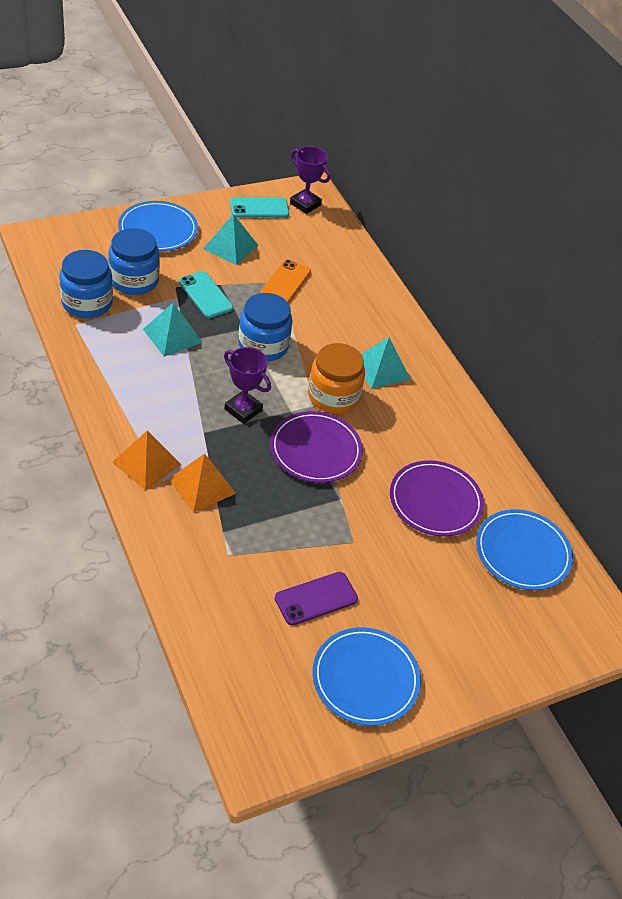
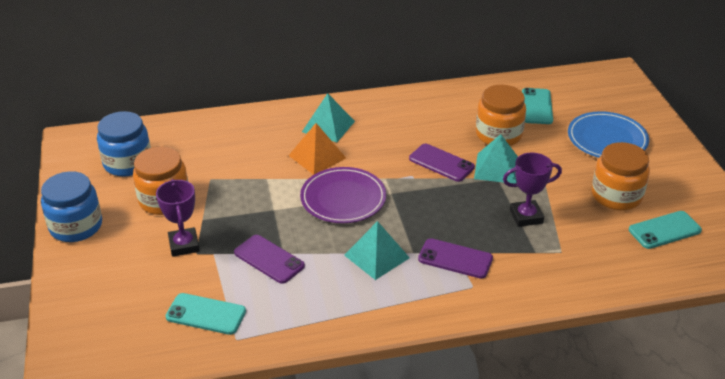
blue jar: 3 -> 2
blue plate: 3 -> 1
orange jar: 1 -> 3
orange phone: 1 -> 0
orange pyramid: 2 -> 1
purple phone: 1 -> 3
purple plate: 2 -> 1
turquoise phone: 2 -> 3

